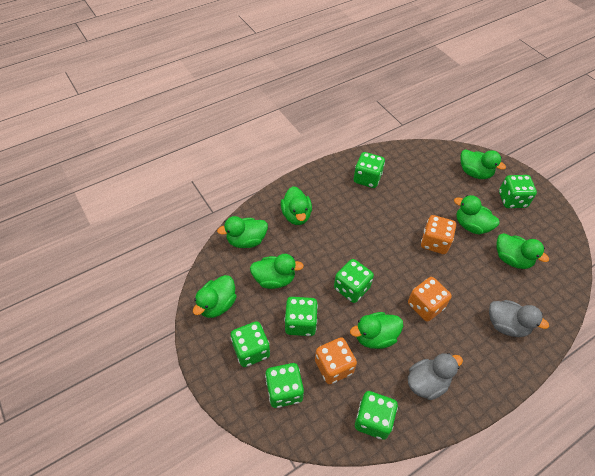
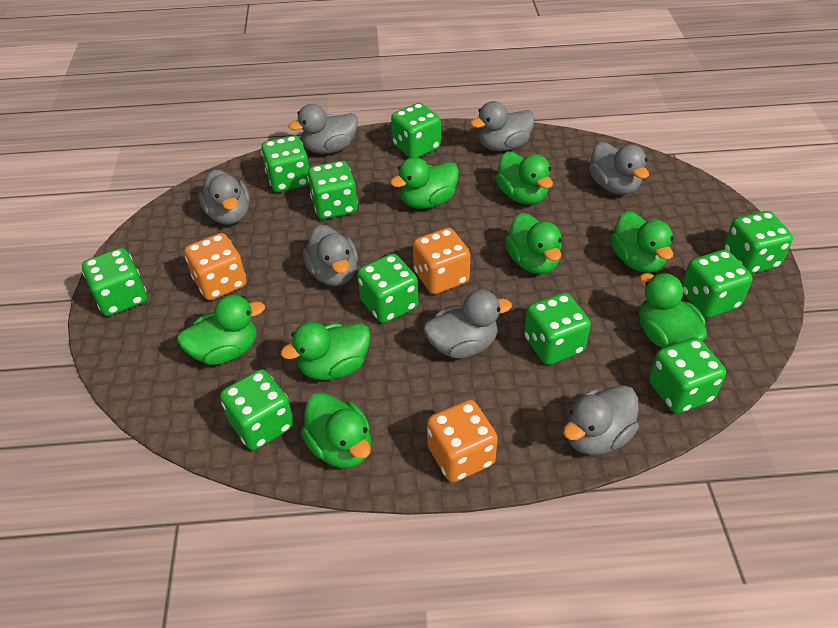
green dice: 7 -> 10
grey duck: 2 -> 7

